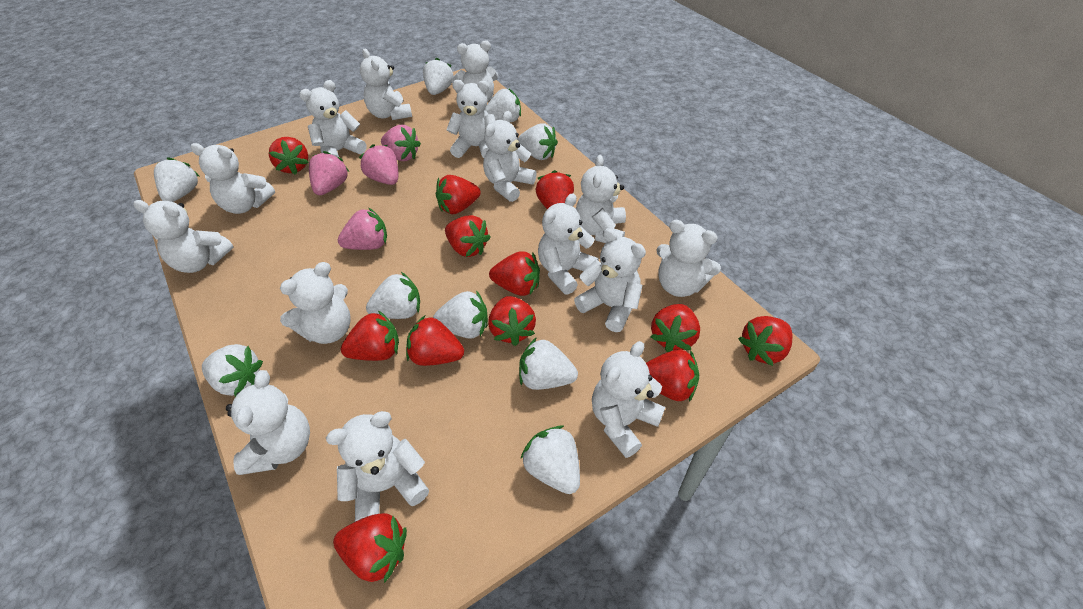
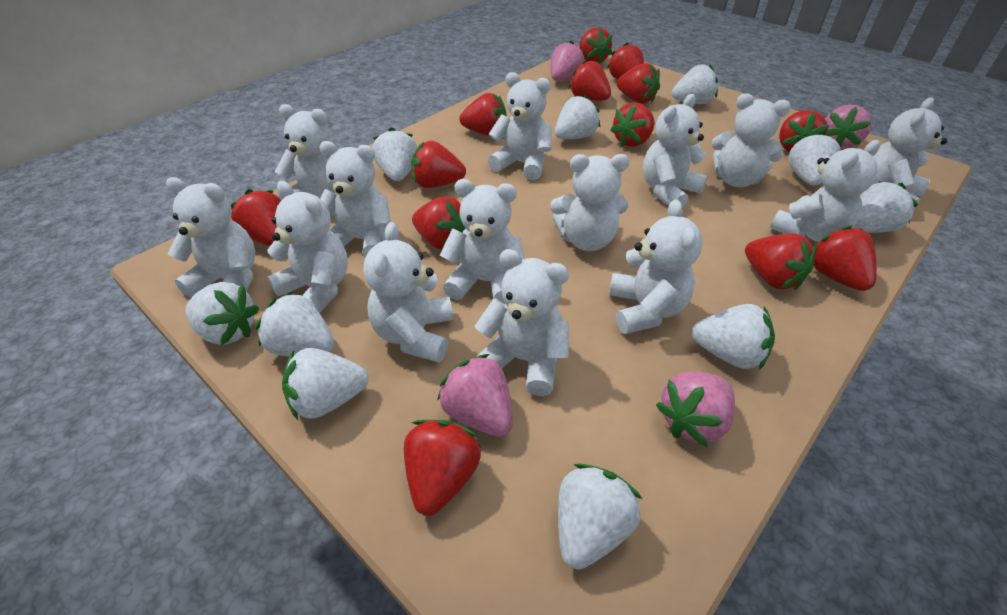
red strawberry: 12 -> 13
white strawberry: 9 -> 10
white teddy bear: 15 -> 14

